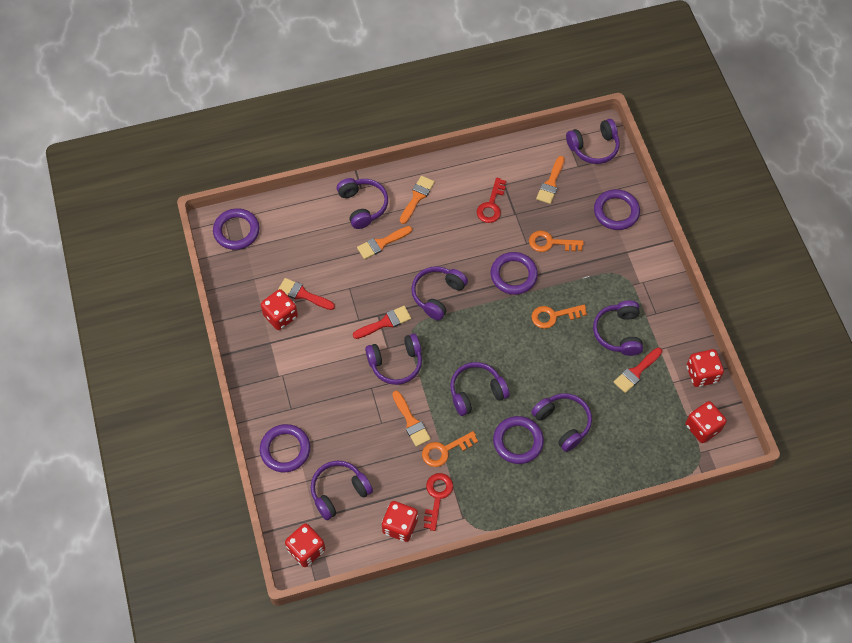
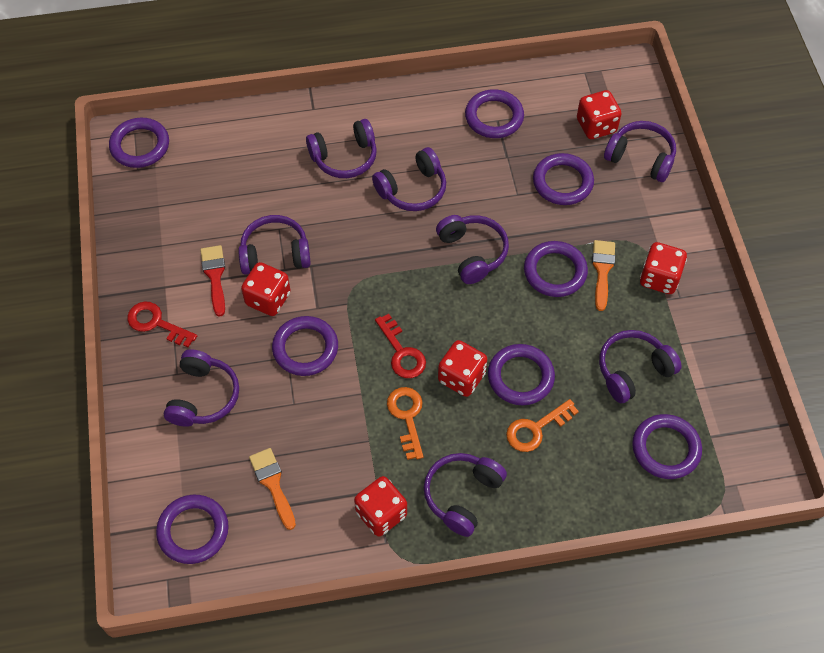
orange brush: 4 -> 2
orange key: 3 -> 2
purple ring: 5 -> 8
red brush: 3 -> 1

